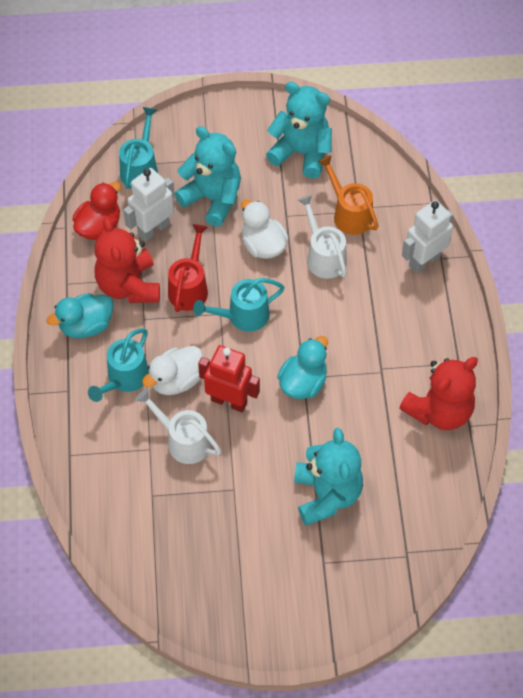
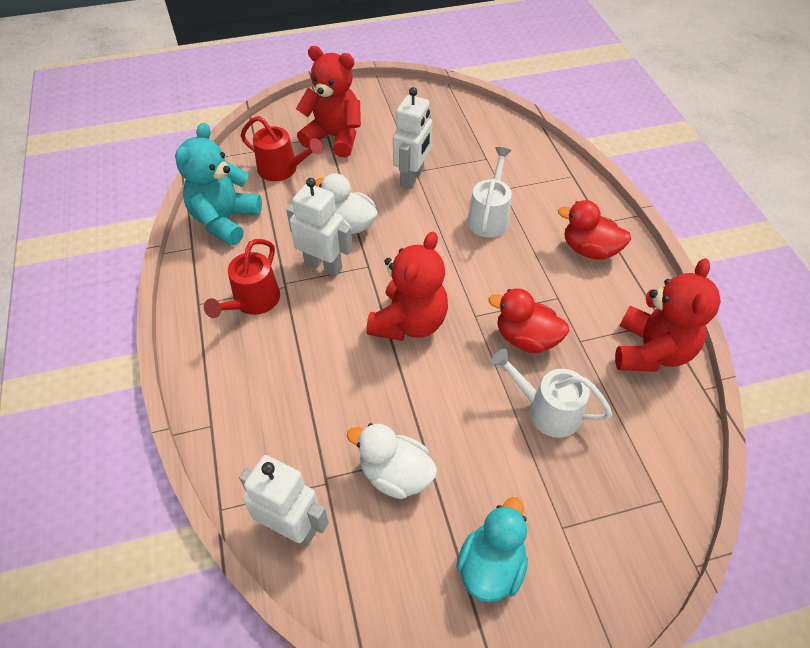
orange watering can: 1 -> 0
red duck: 1 -> 2
red robot: 1 -> 0
red teddy bear: 2 -> 3
red watering can: 1 -> 2
turquoise duck: 2 -> 1
turquoise teddy bear: 3 -> 1
turquoise watering can: 3 -> 0
white robot: 2 -> 3

